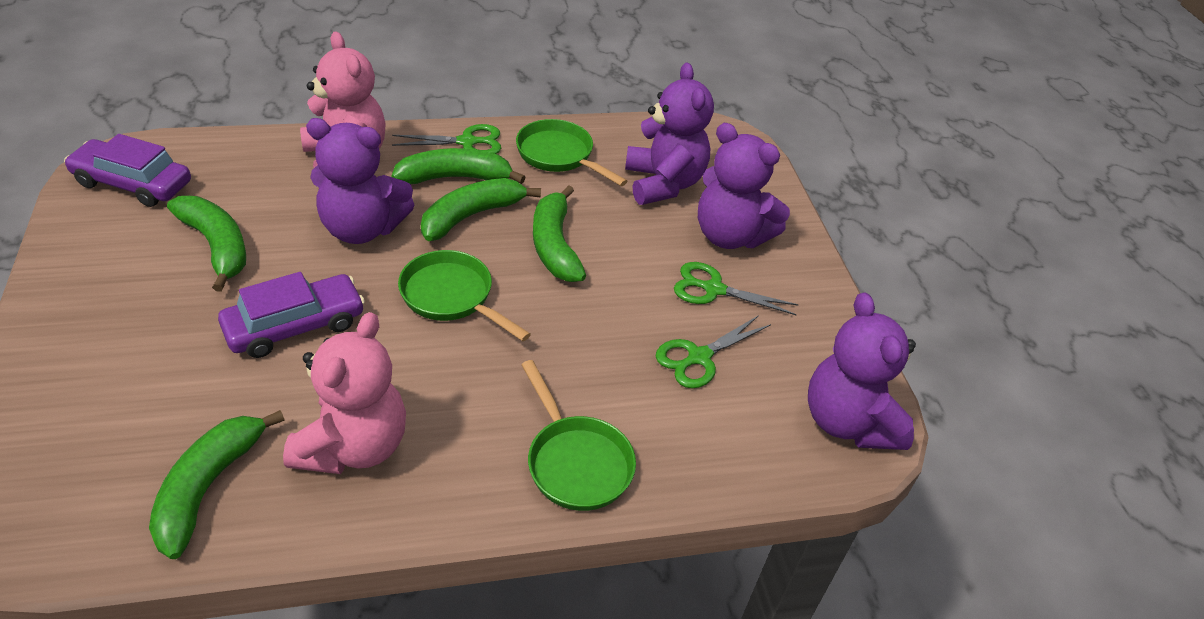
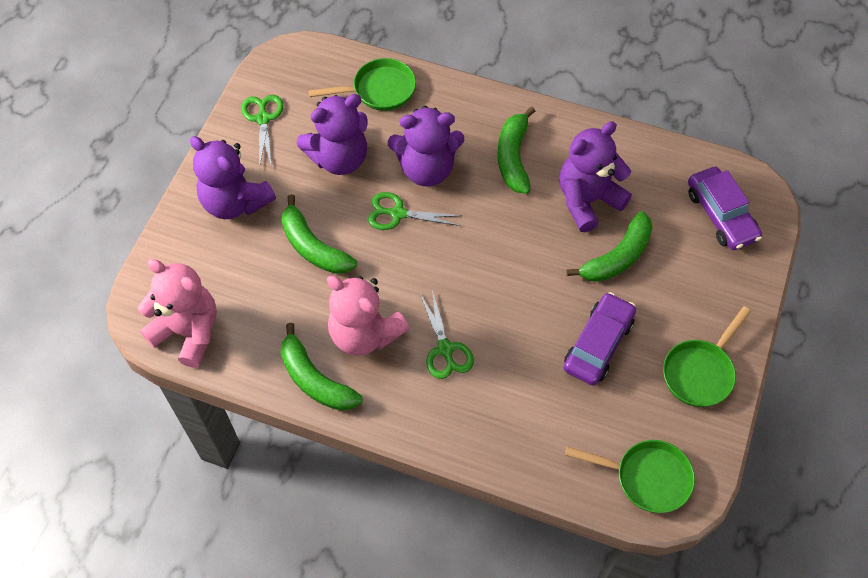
green banana: 5 -> 4

